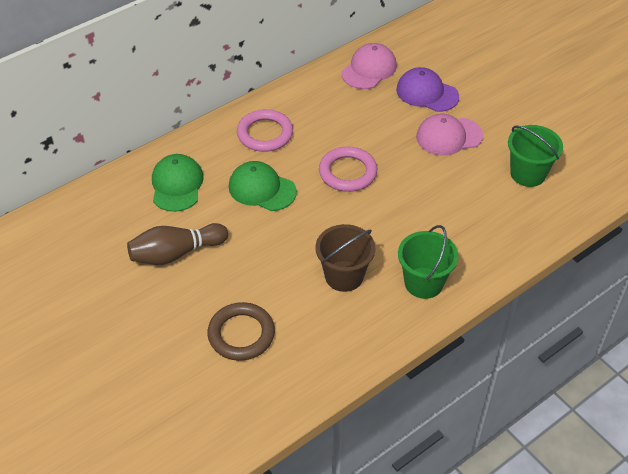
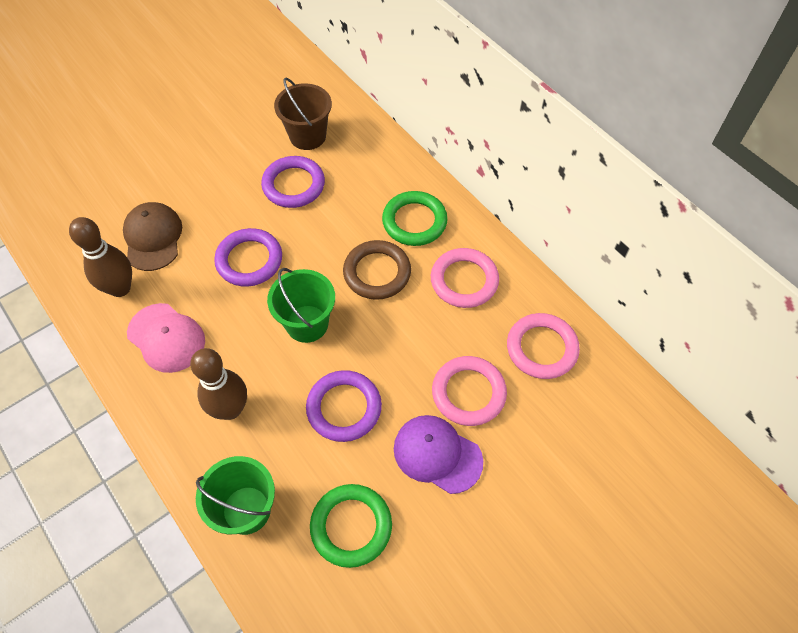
brown bowling pin: 1 -> 2
brown cap: 0 -> 1
green cap: 2 -> 0
green ring: 0 -> 2
pink cap: 2 -> 1
pink ring: 2 -> 3
purple ring: 0 -> 3

